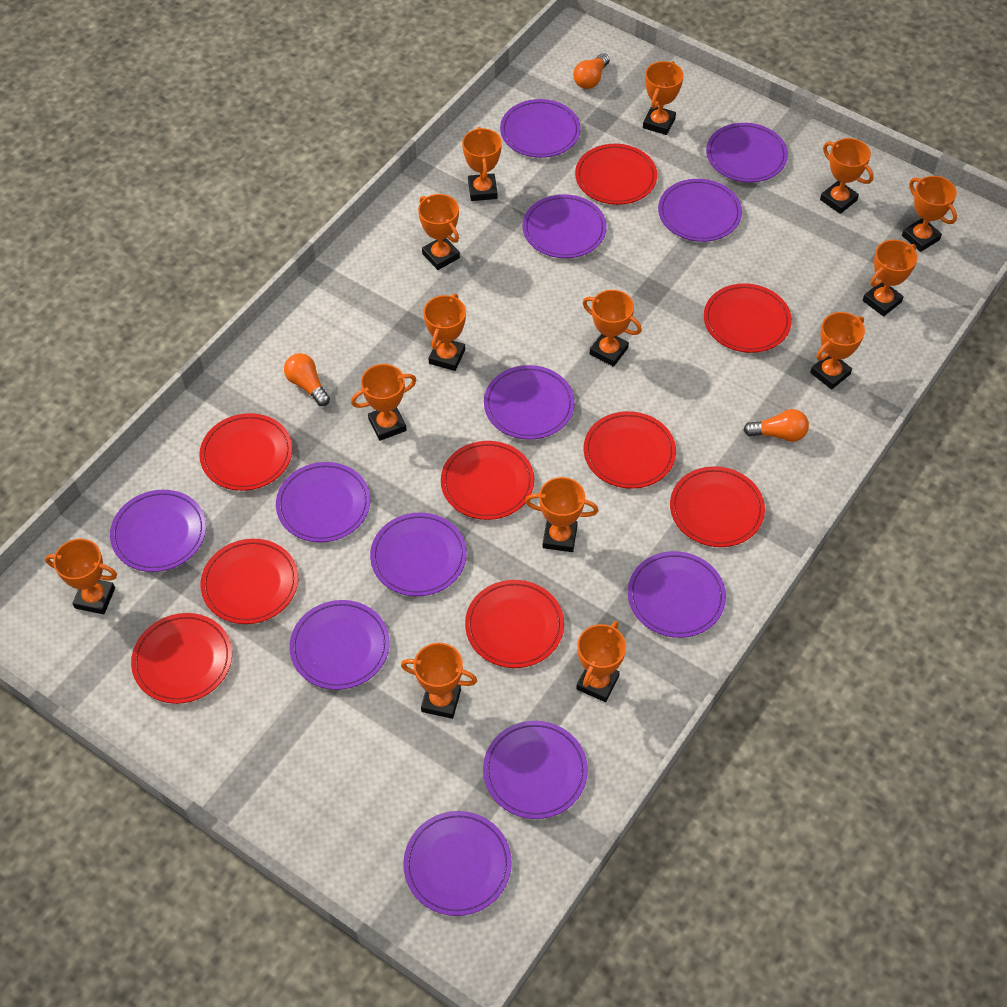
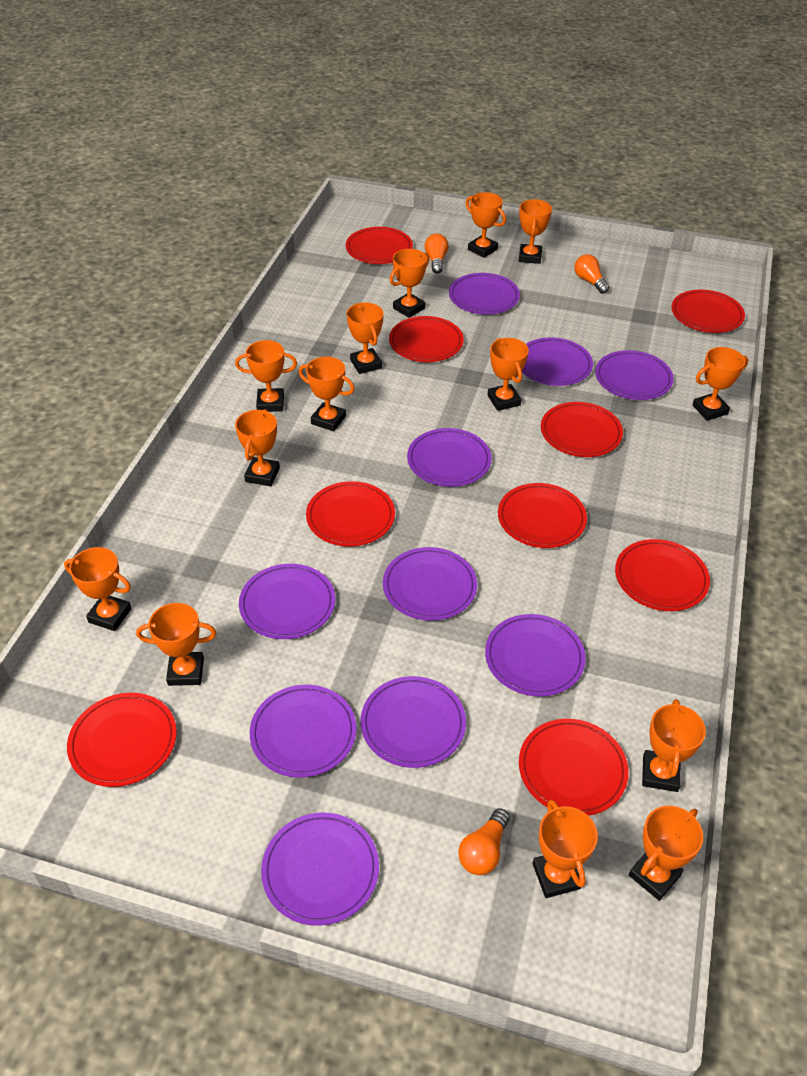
purple plate: 12 -> 10

